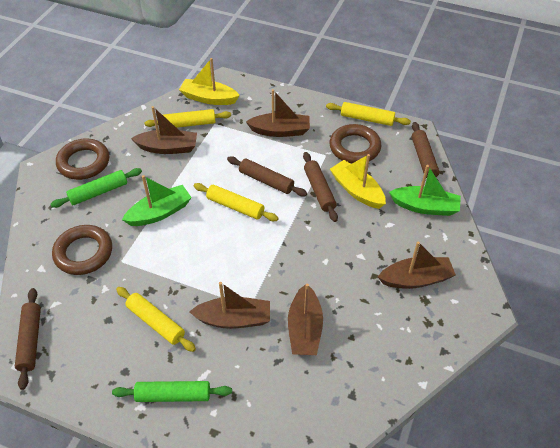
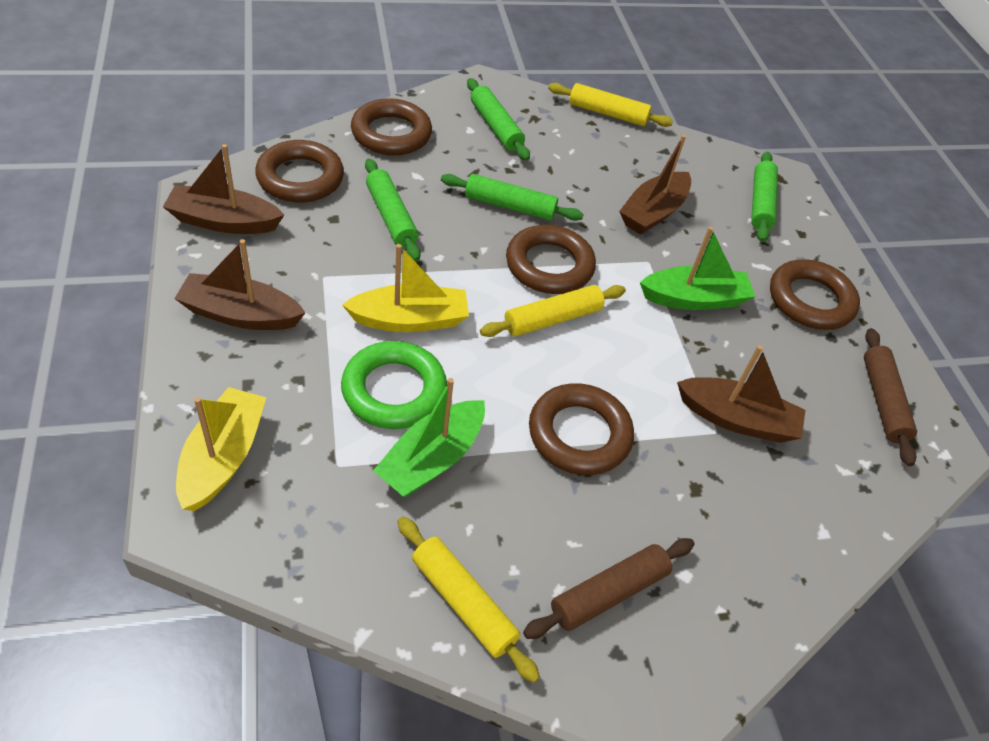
brown boat: 5 -> 4
brown ring: 3 -> 5
brown rolling pin: 4 -> 2
green ring: 0 -> 1
green rolling pin: 2 -> 4
yellow rolling pin: 4 -> 3

